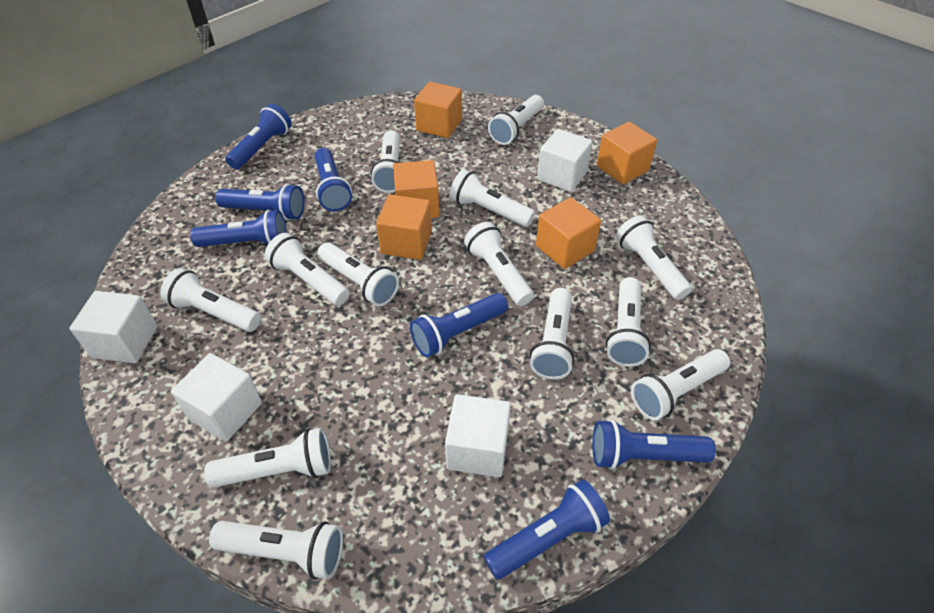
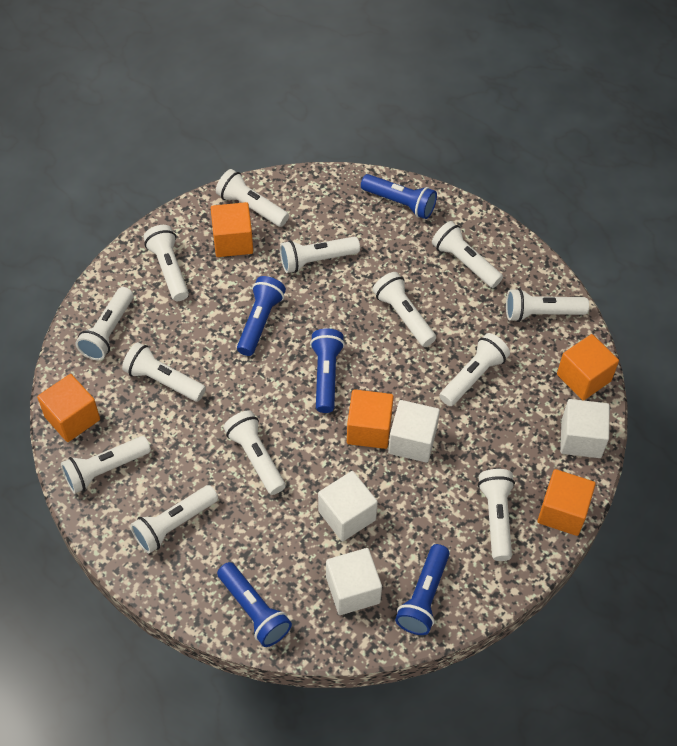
blue flashlight: 7 -> 5

